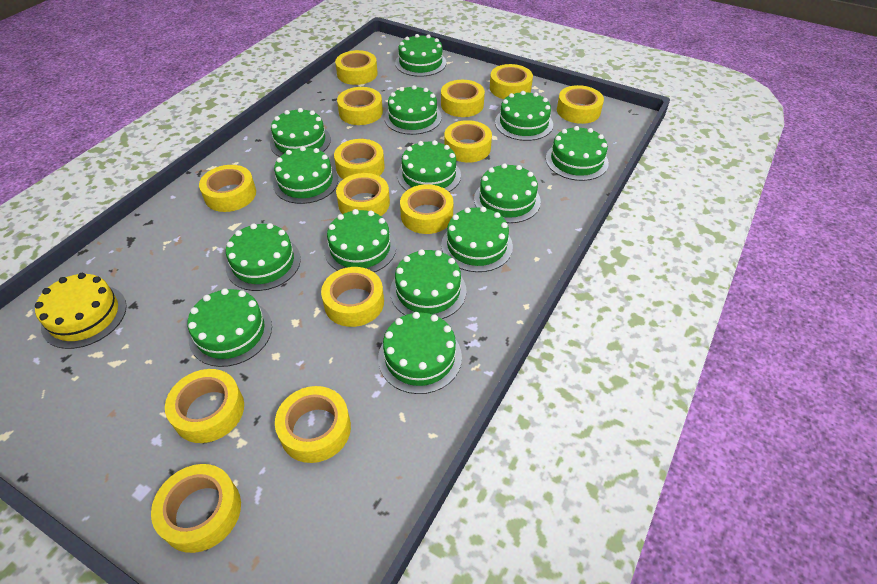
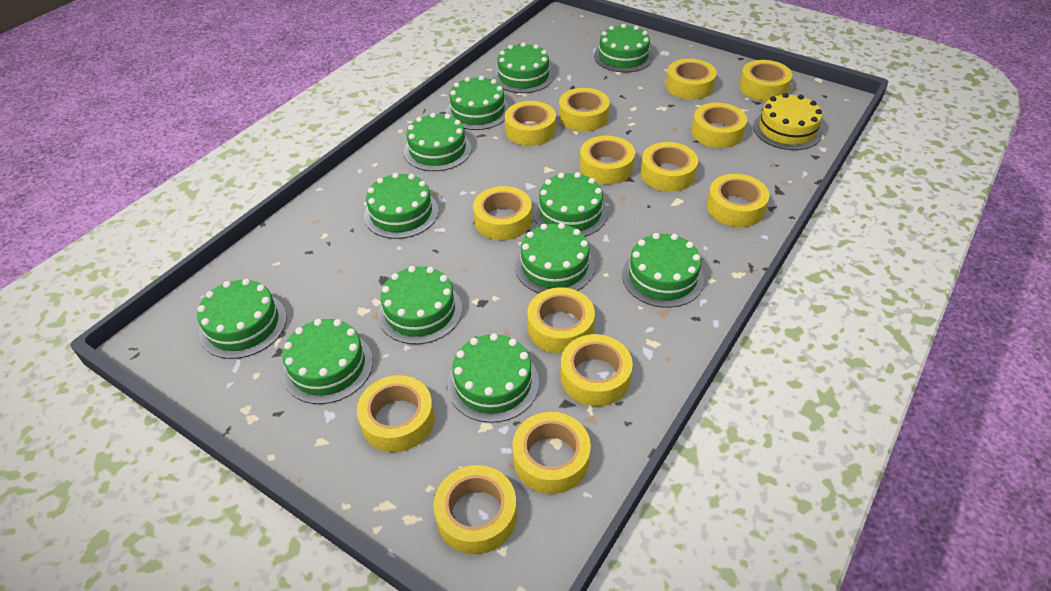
green cake: 14 -> 12

